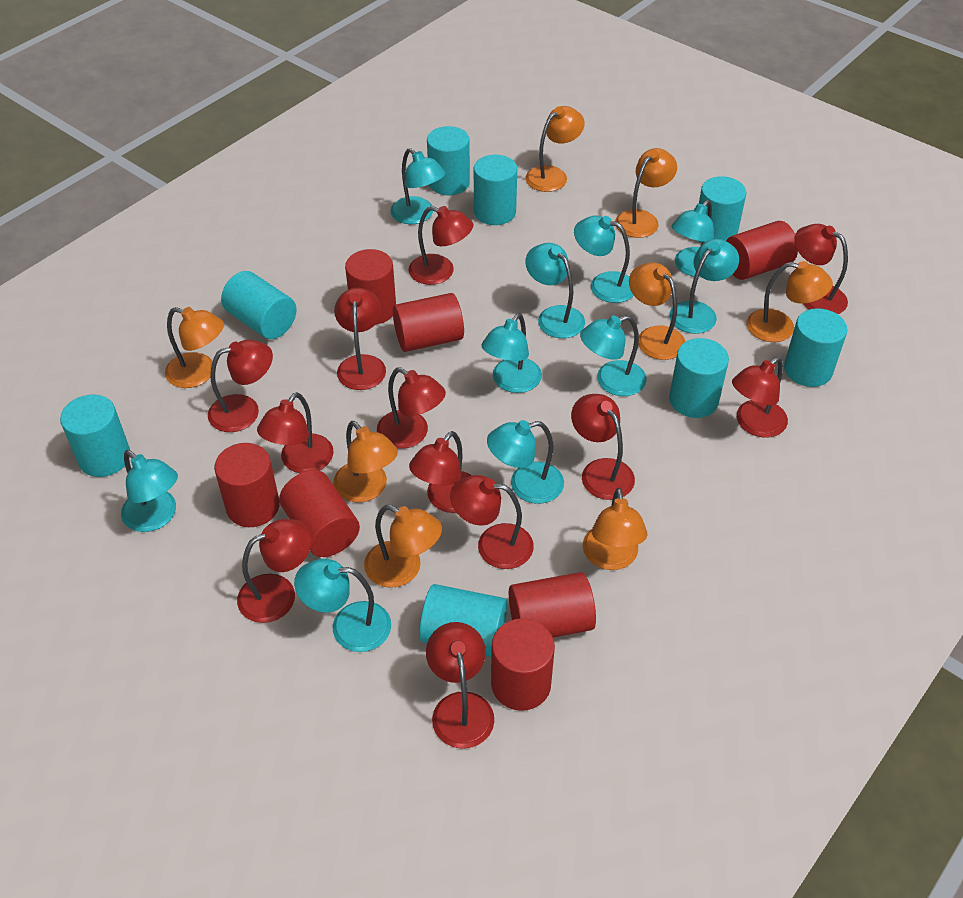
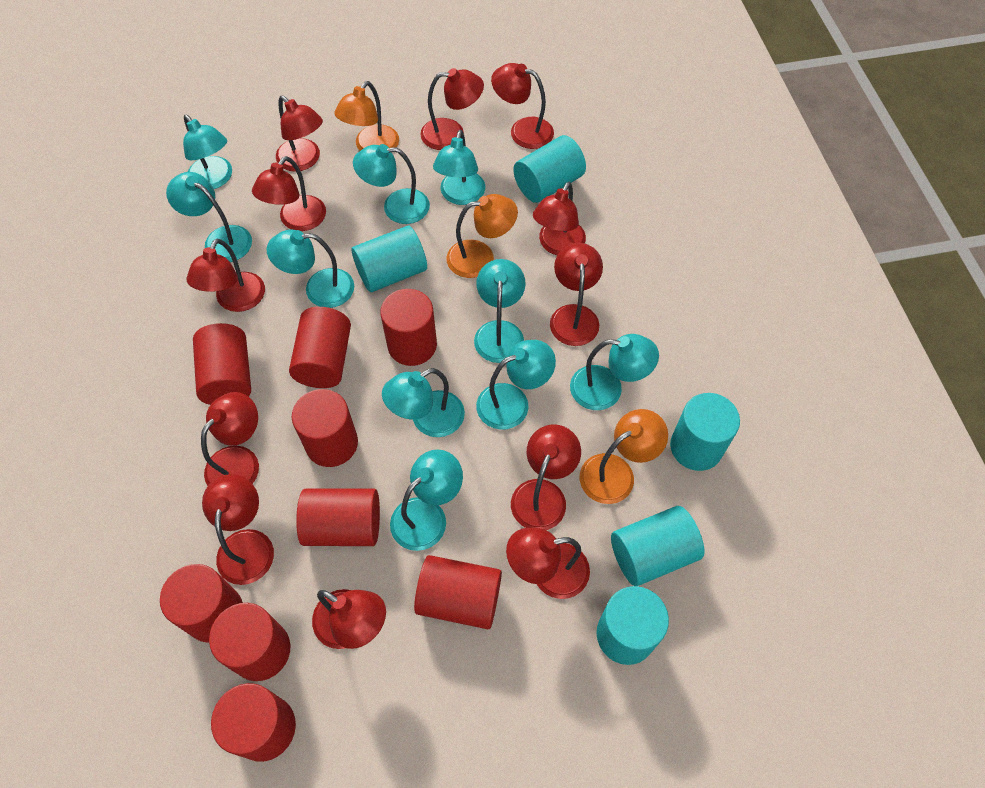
orange lamp: 8 -> 3
red cylinder: 7 -> 9
turquoise cylinder: 8 -> 5

